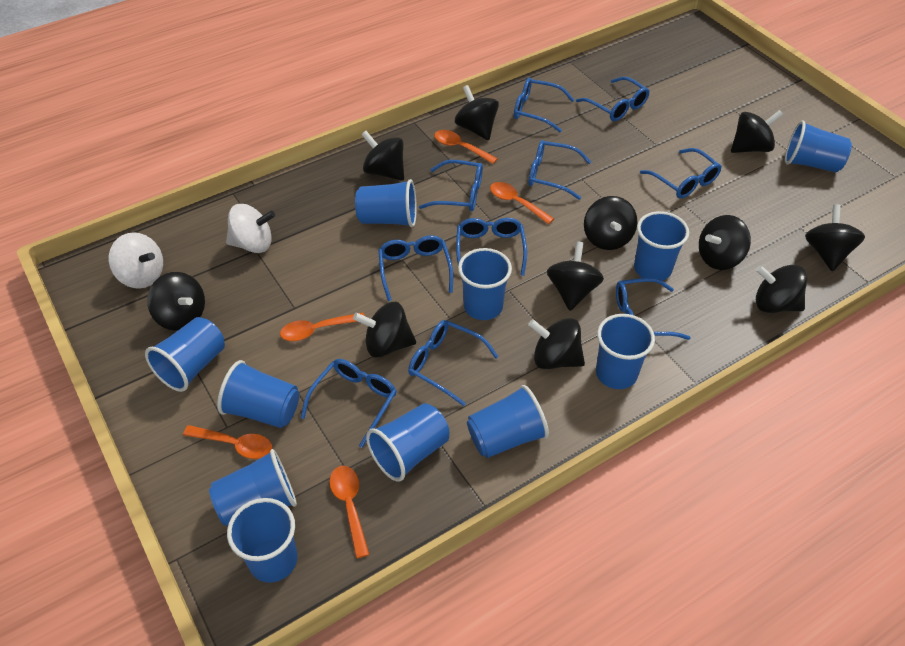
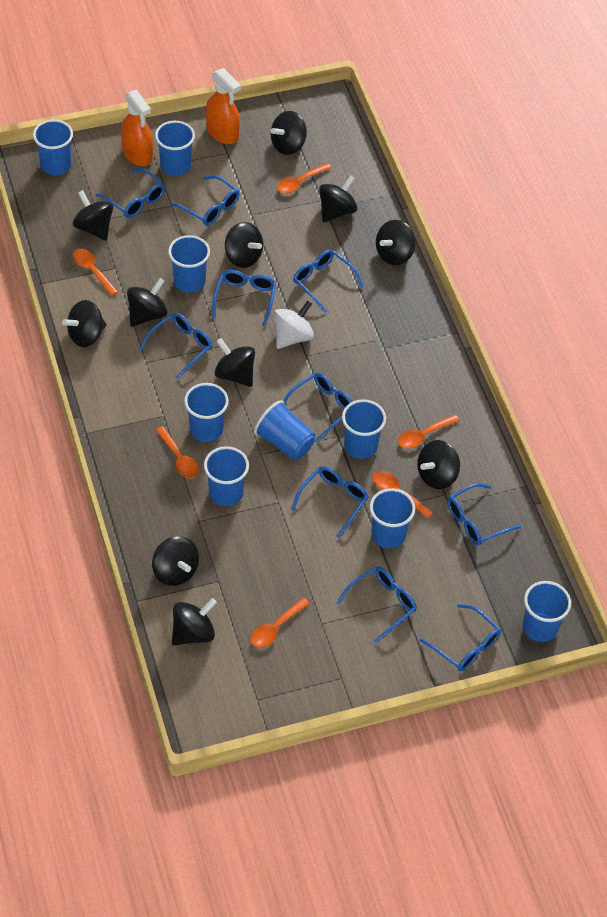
blue cup: 11 -> 9
orange spoon: 5 -> 6
orange spray bottle: 0 -> 2
white spinning top: 2 -> 1

